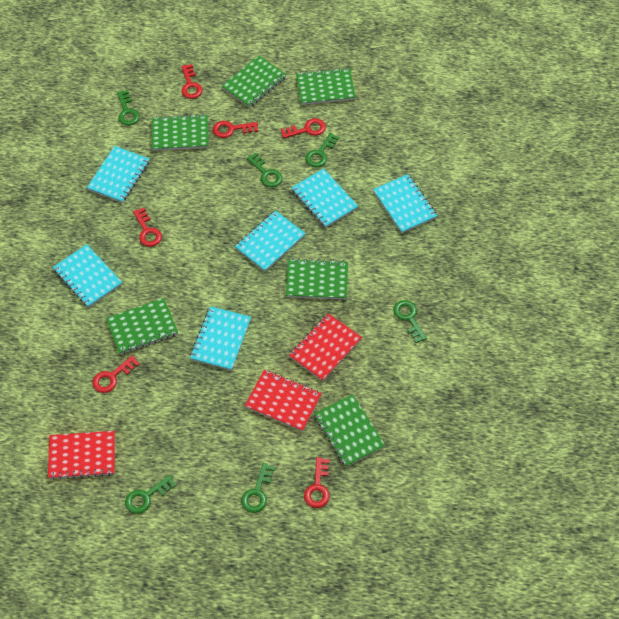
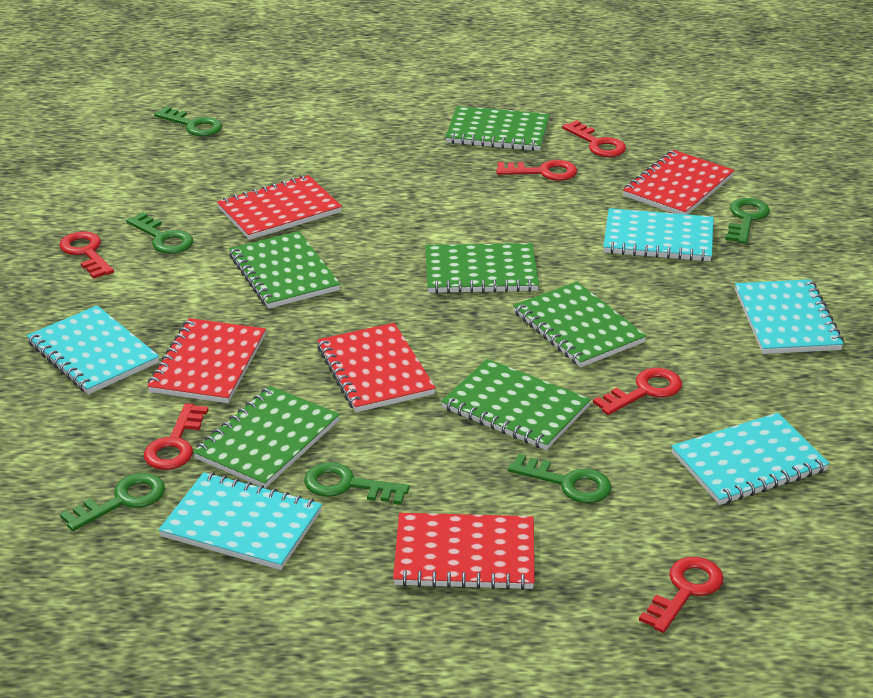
red notebook: 3 -> 5
turquoise notebook: 6 -> 5

